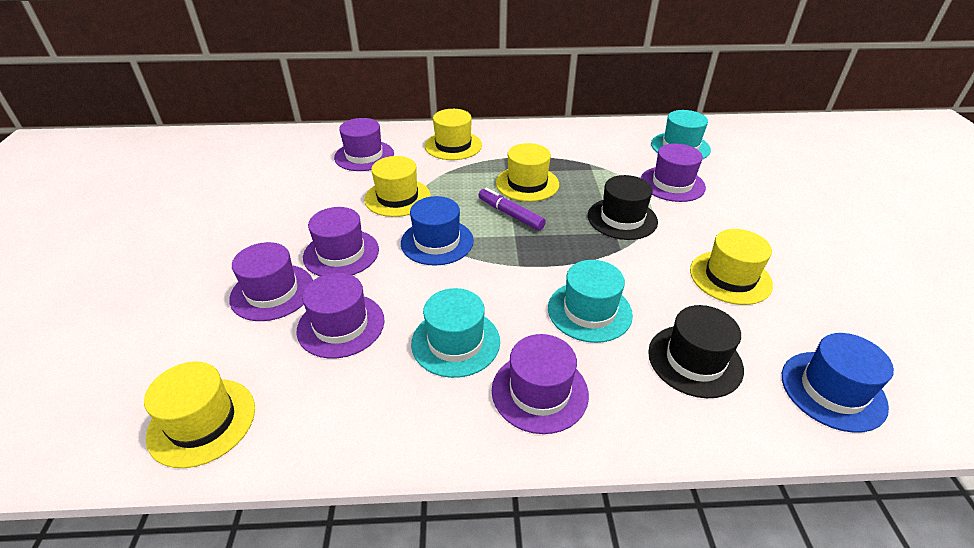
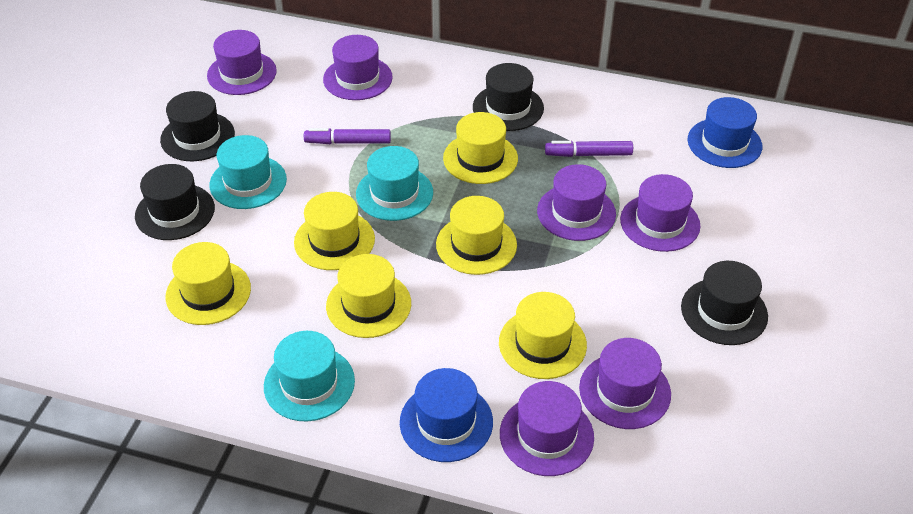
black hat: 2 -> 4
purple marker: 1 -> 2
yellow hat: 5 -> 6

